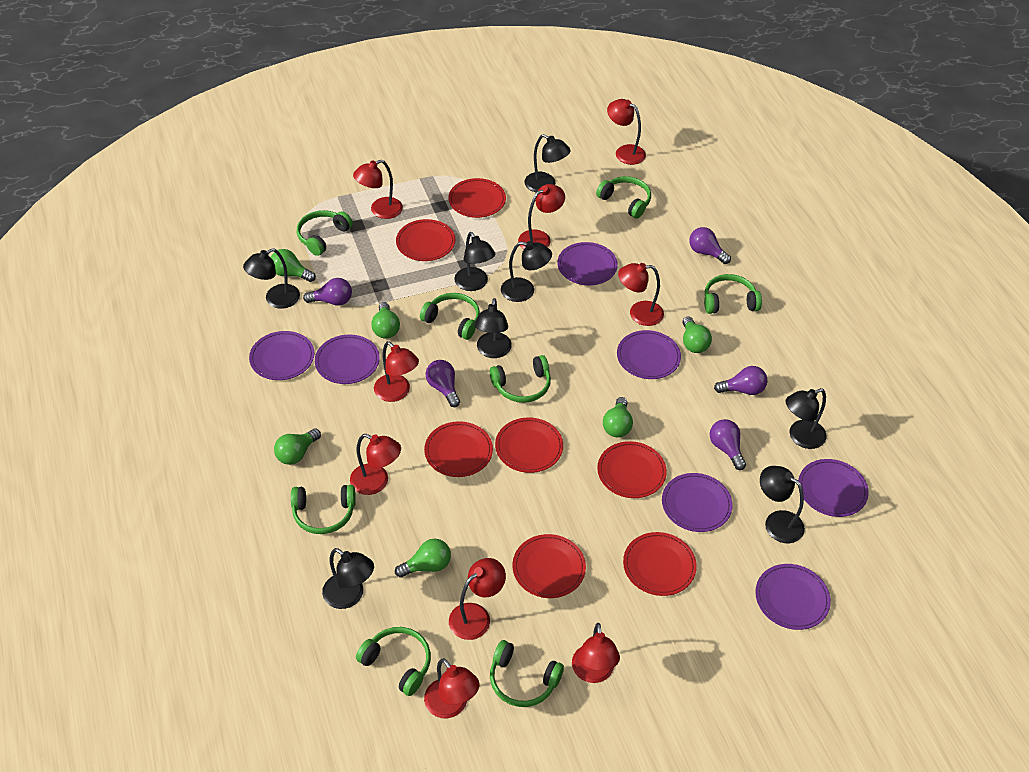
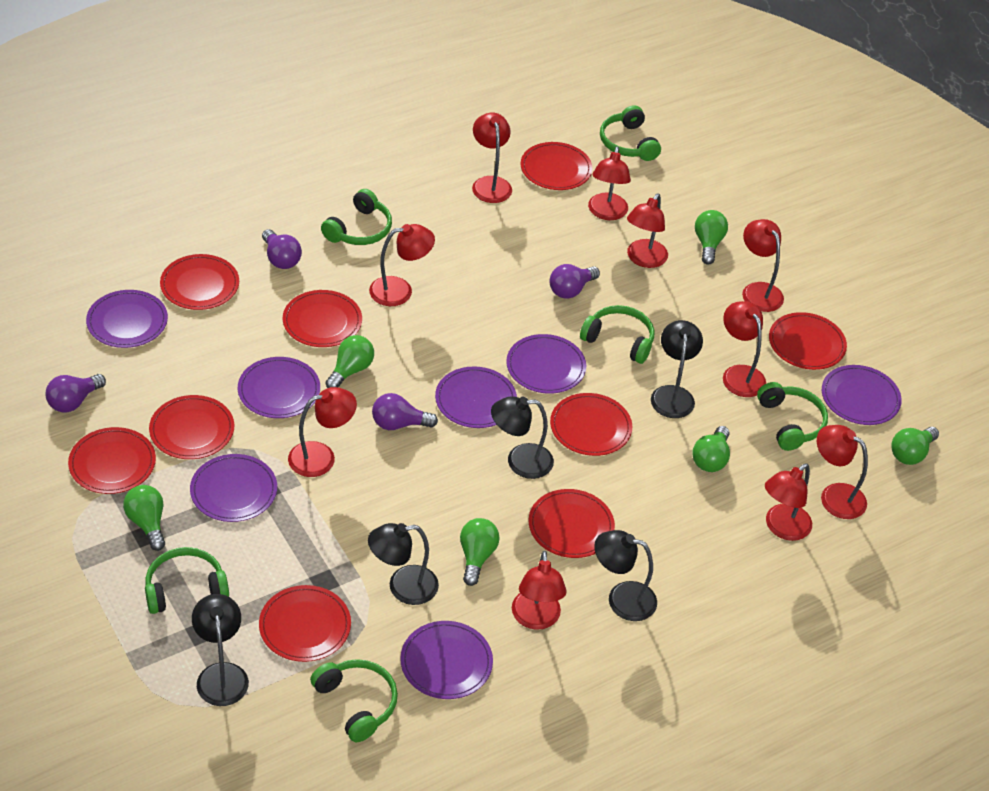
black lamp: 8 -> 5
green headphones: 8 -> 6
purple light bulb: 5 -> 4
red lamp: 9 -> 10
red plate: 7 -> 9

